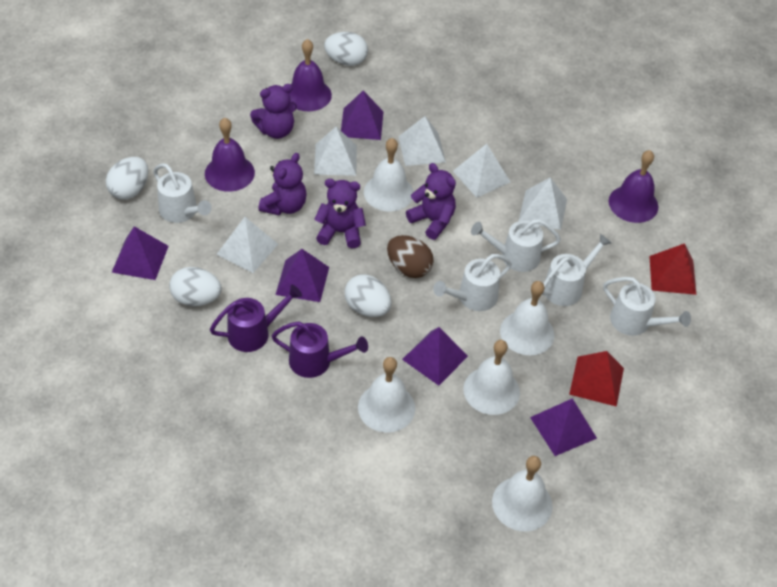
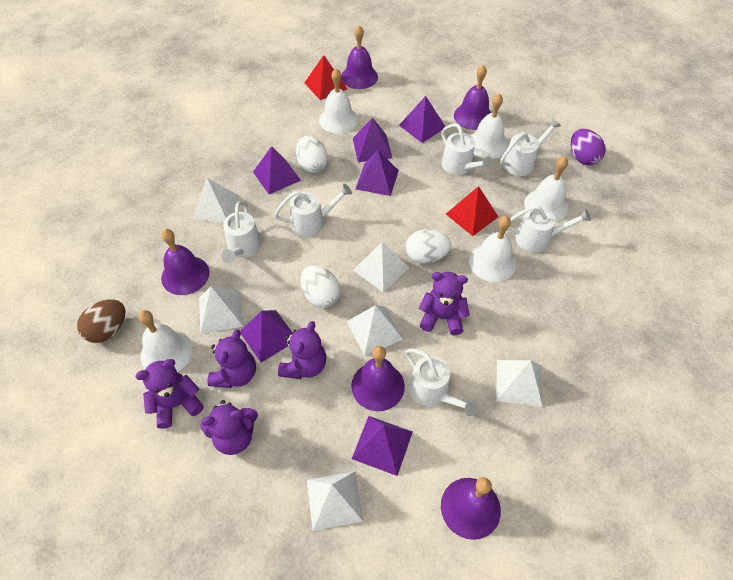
purple bell: 3 -> 5
purple egg: 0 -> 1
purple pyramid: 5 -> 6
purple teddy bear: 4 -> 5
purple watering can: 2 -> 0
white egg: 4 -> 3
white pyramid: 5 -> 6
white watering can: 5 -> 6

